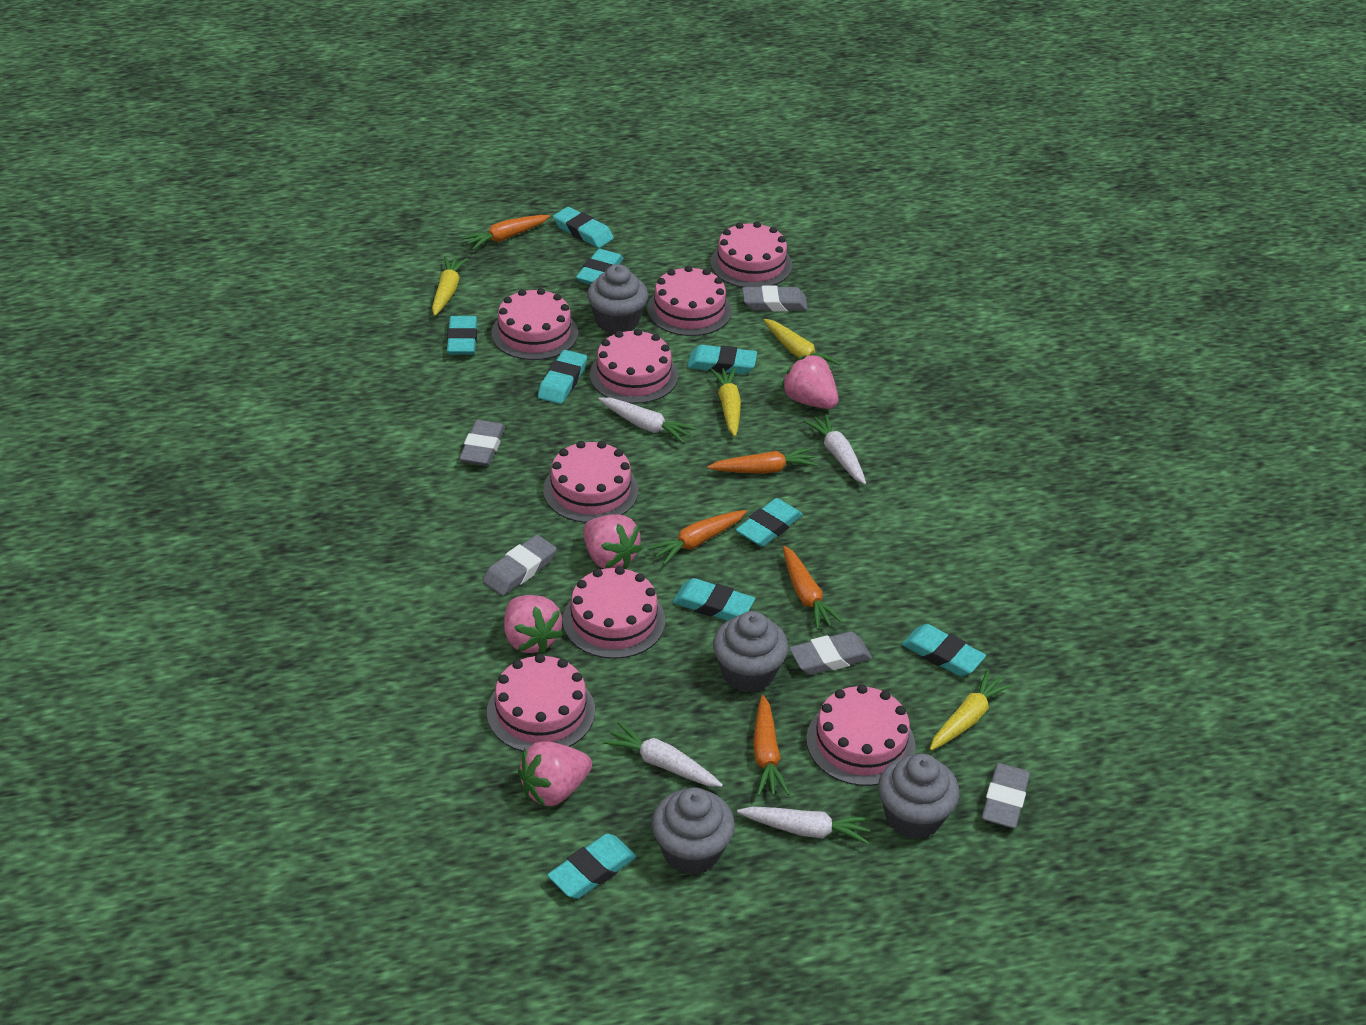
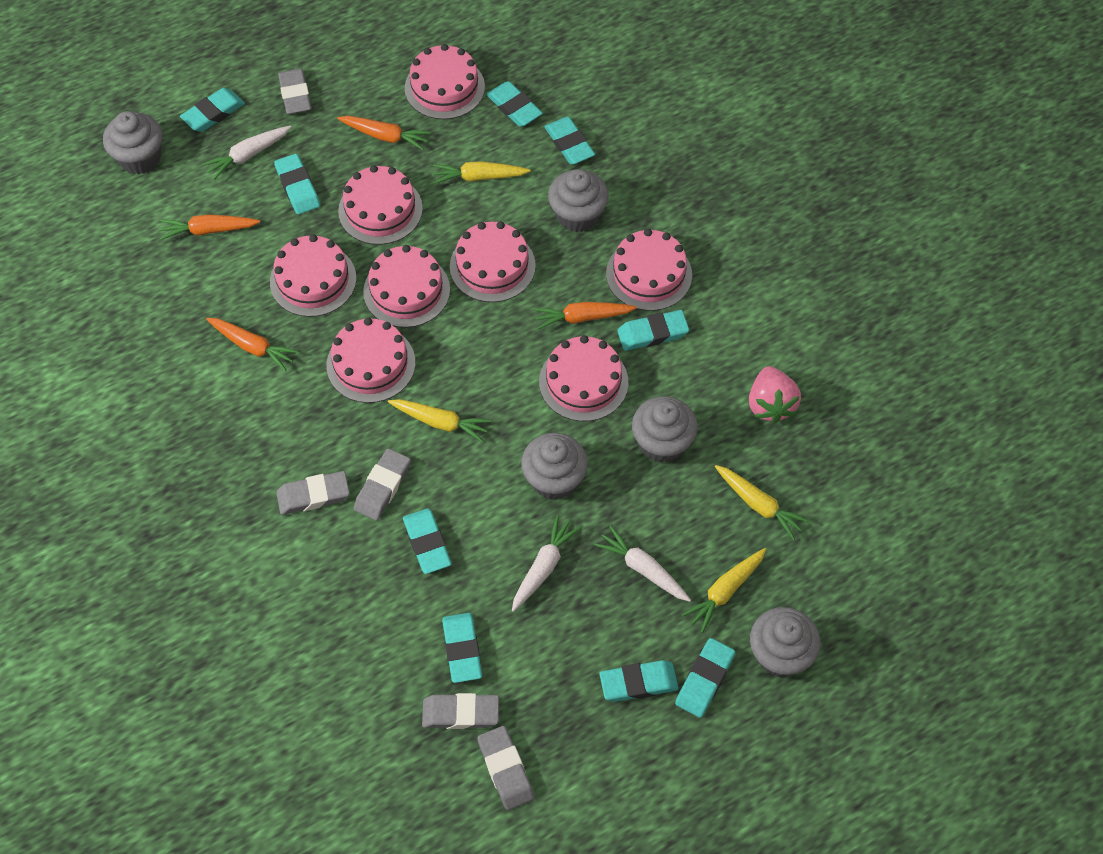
grey cupcake: 4 -> 5
orange carrot: 5 -> 4
pink strawberry: 4 -> 1
white carrot: 4 -> 3

